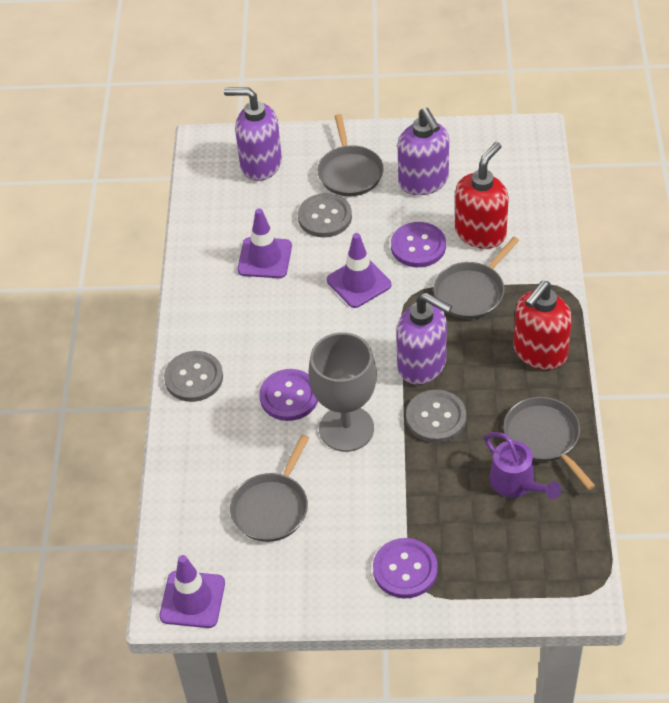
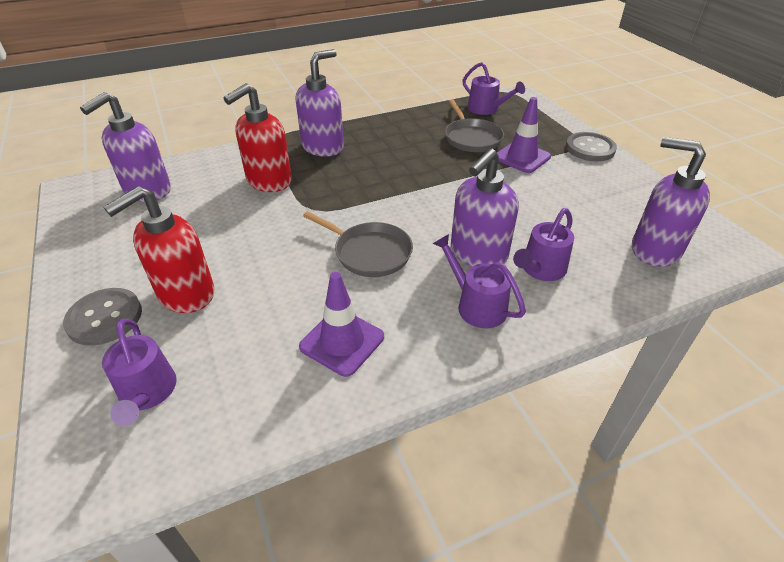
grey button: 3 -> 2
grey goblet: 1 -> 0
grey pan: 4 -> 2
purple button: 3 -> 0
purple soap dispenser: 3 -> 4
purple traffic cone: 3 -> 2
purple watering can: 1 -> 4

